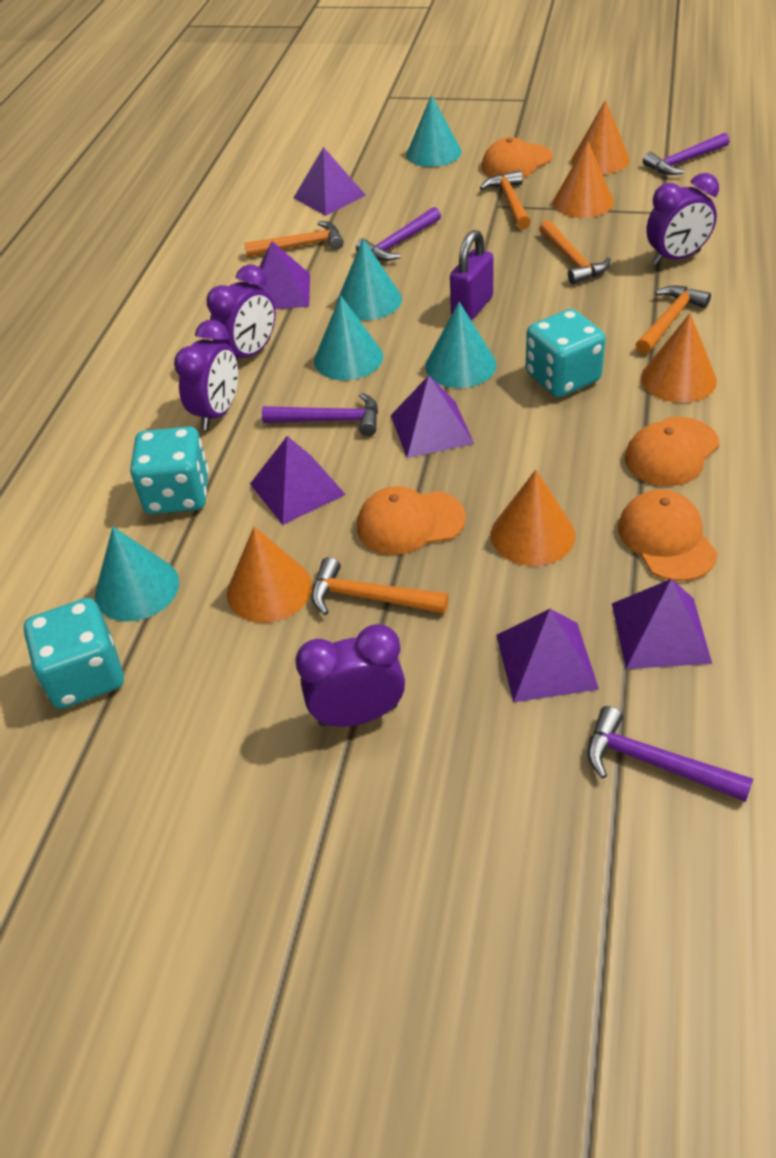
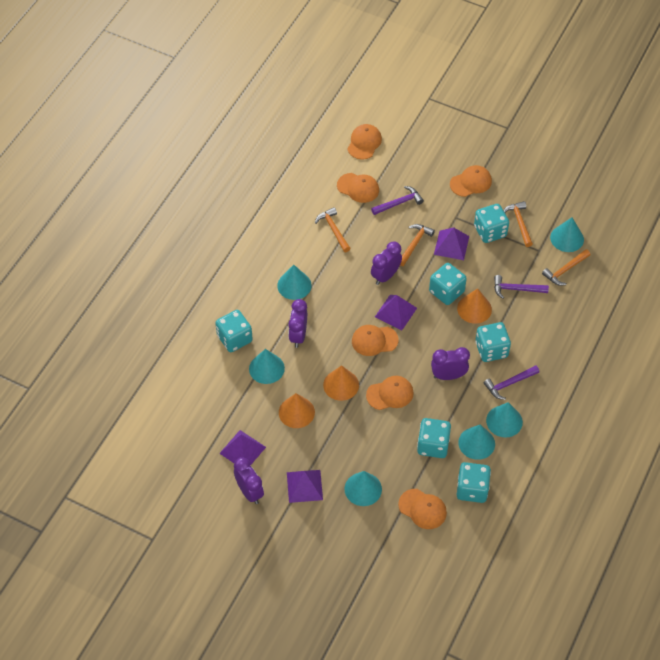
orange cap: 4 -> 6
orange cone: 5 -> 3
orange hammer: 5 -> 4
purple hammer: 4 -> 3
purple padlock: 1 -> 0
purple pyramid: 6 -> 4
turquoise cone: 5 -> 6
turquoise dice: 3 -> 6

